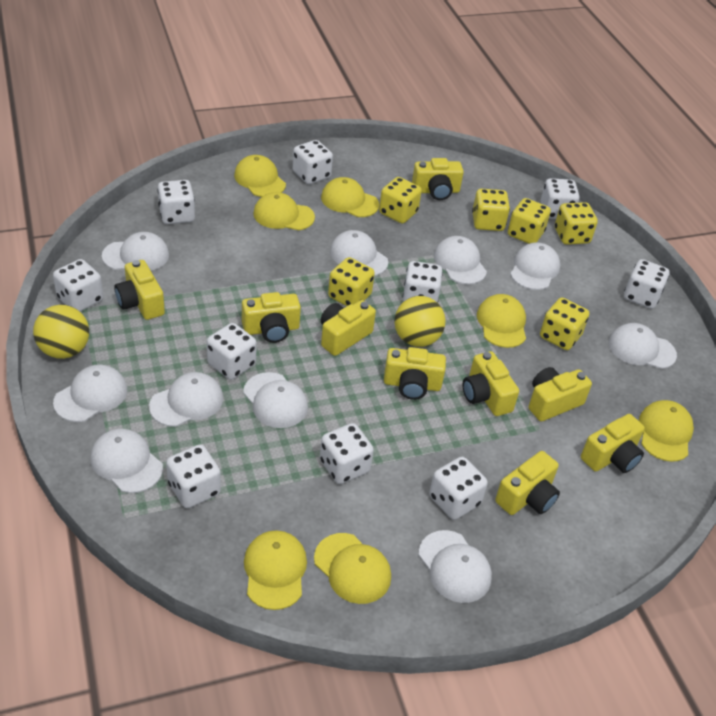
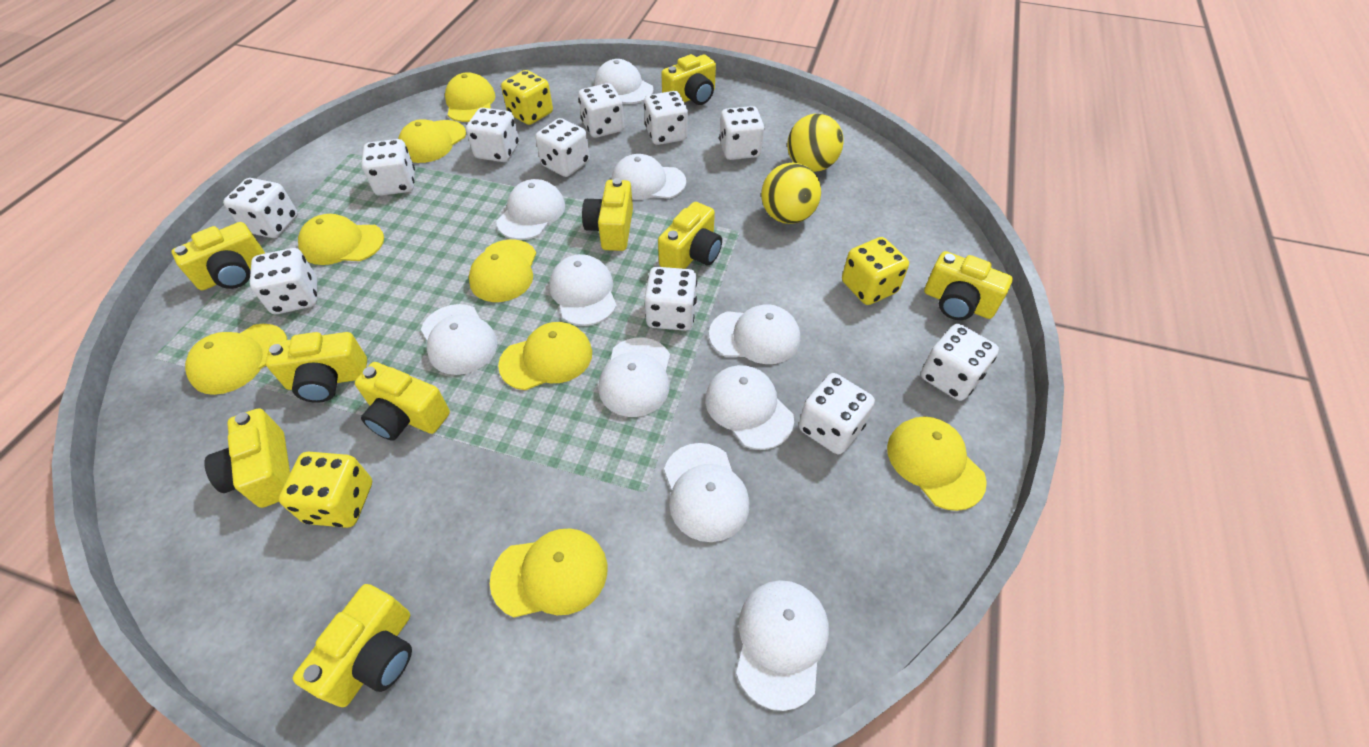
white dice: 10 -> 11
yellow cap: 7 -> 8
yellow dice: 6 -> 3

